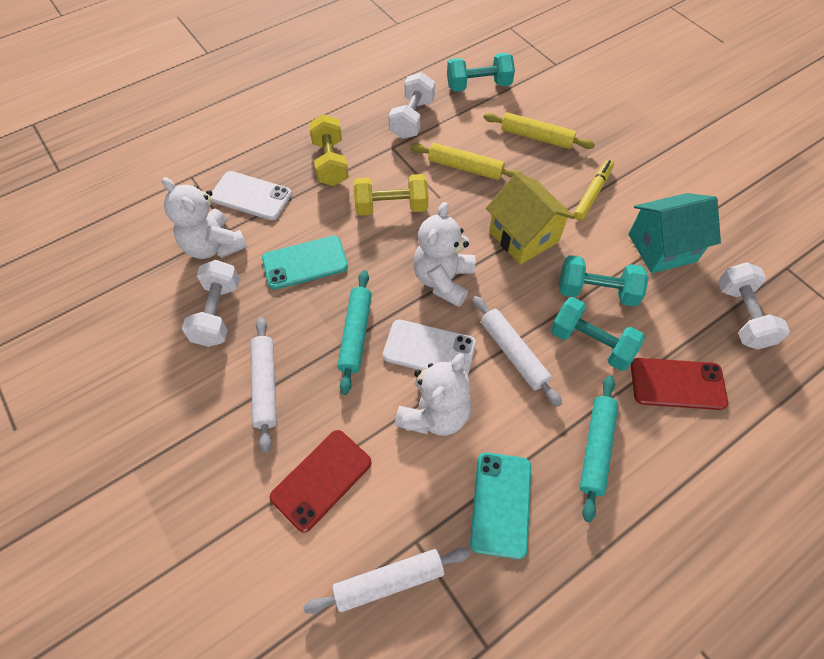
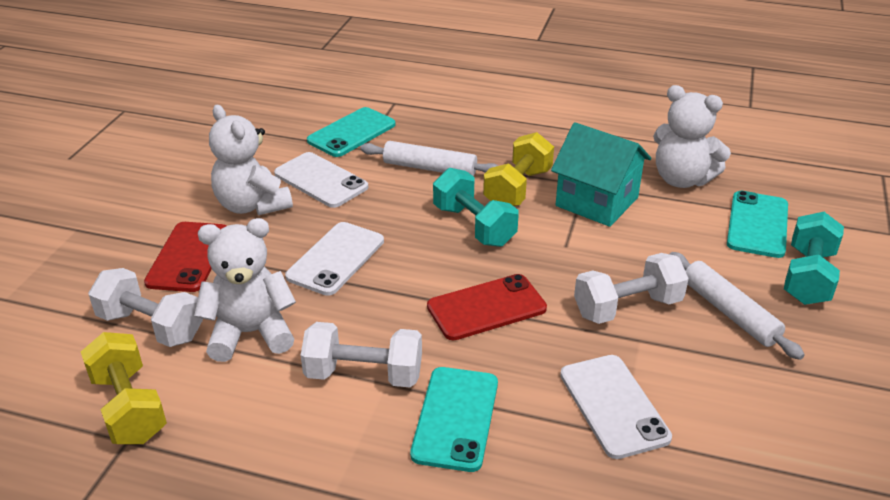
turquoise dumbbell: 3 -> 2
turquoise phone: 2 -> 3
turquoise rolling pin: 2 -> 0
white phone: 2 -> 3
white rolling pin: 3 -> 2
yellow house: 1 -> 0
yellow marker: 1 -> 0
yellow rolling pin: 2 -> 0

